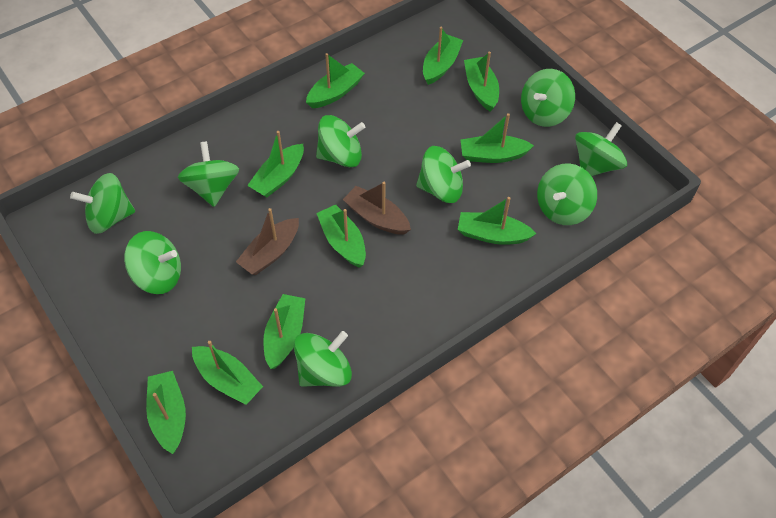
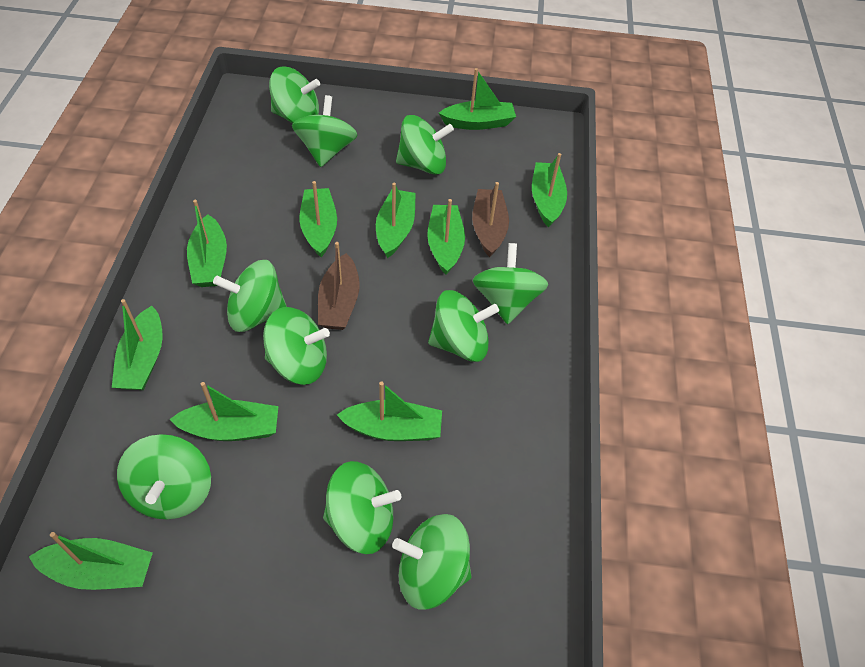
green spinning top: 9 -> 10

